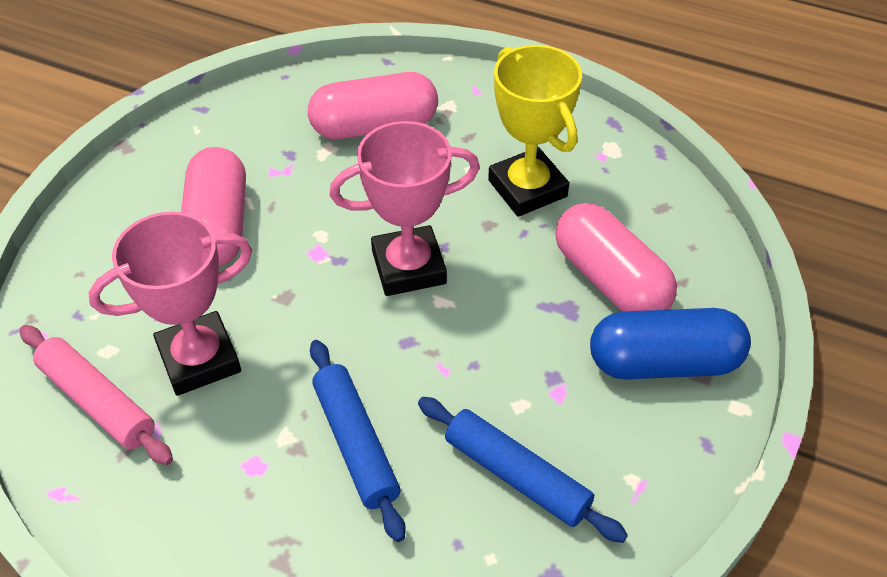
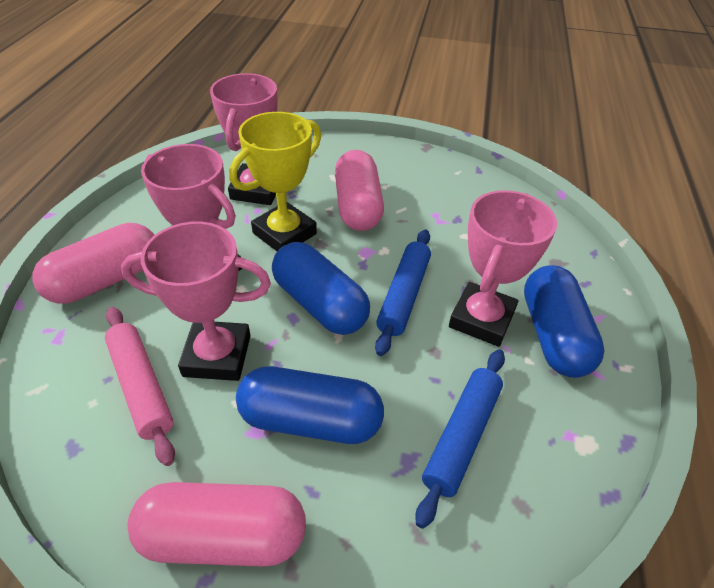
blue capsule: 1 -> 3
pink trophy: 2 -> 4

